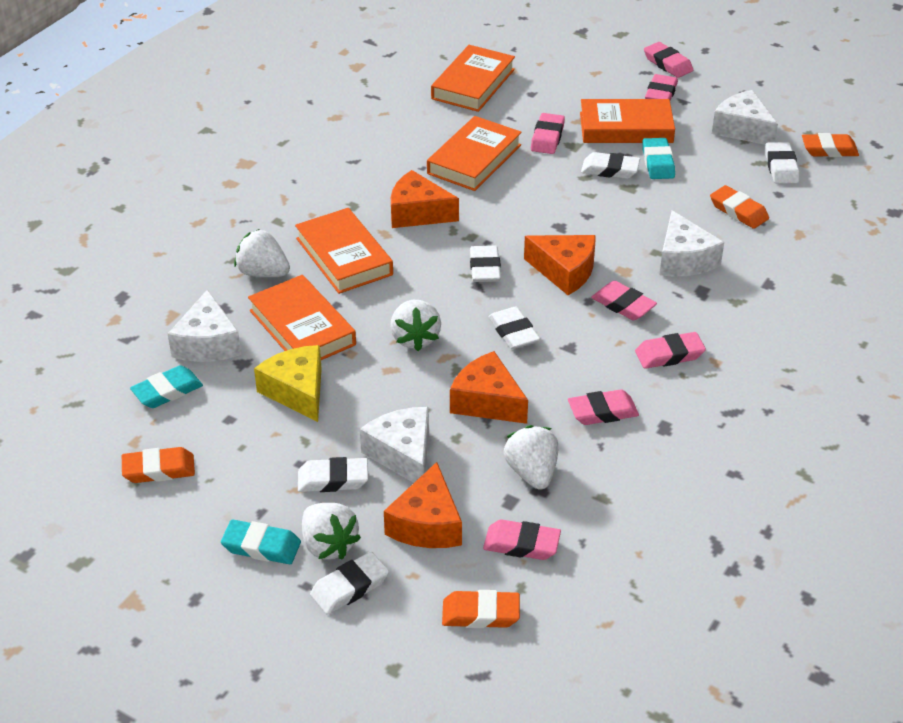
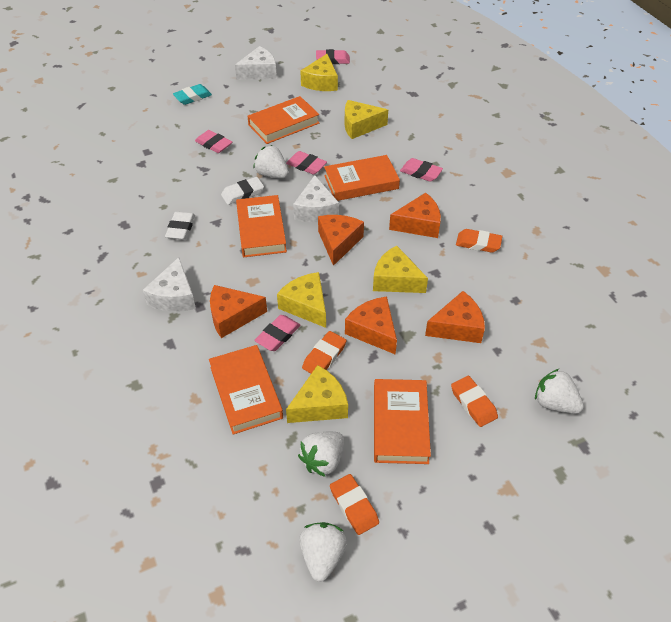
orange cheese: 4 -> 5
pink eraser: 7 -> 5
turquoise eraser: 3 -> 1
white cheese: 4 -> 3
white eraser: 6 -> 2
yellow cheese: 1 -> 5

